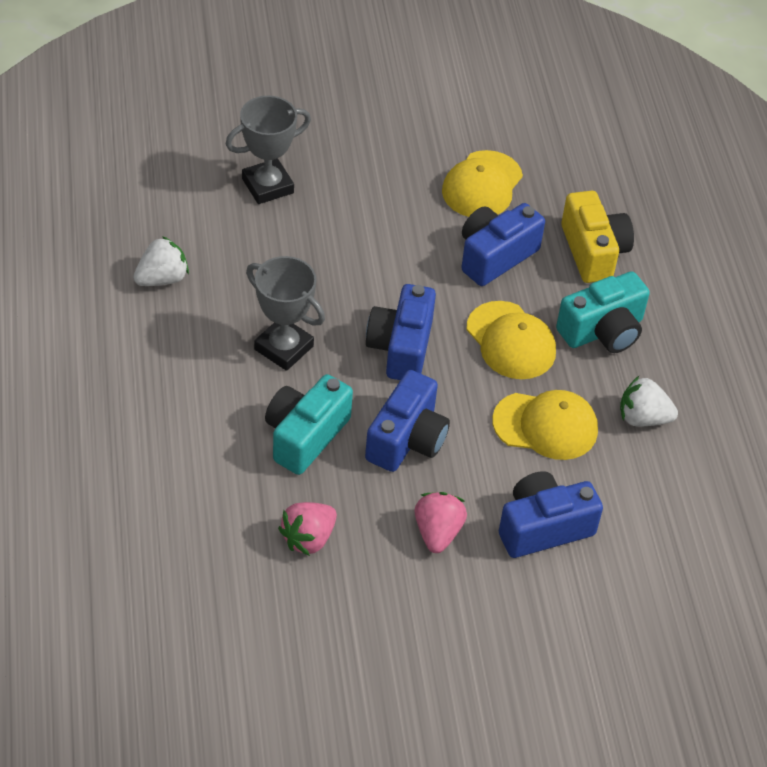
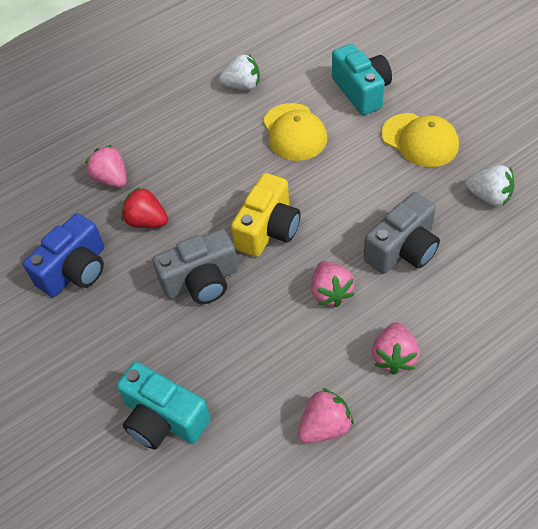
blue camera: 4 -> 1
grey camera: 0 -> 2
grey trophy: 2 -> 0
pink strawberry: 2 -> 4
red strawberry: 0 -> 1
yellow cap: 3 -> 2

